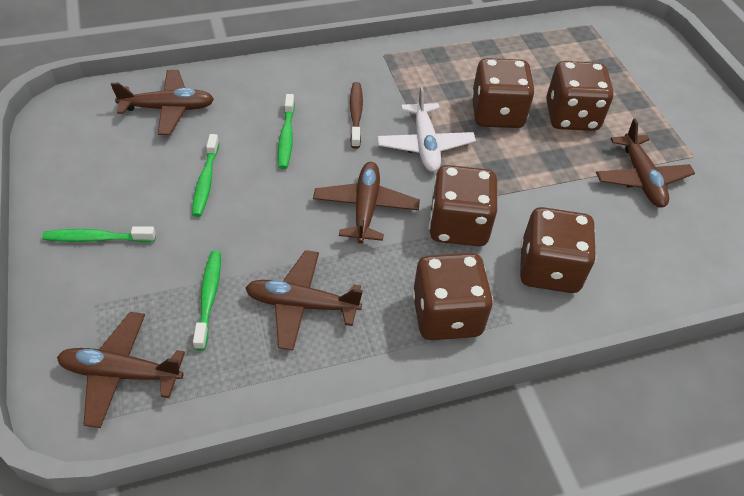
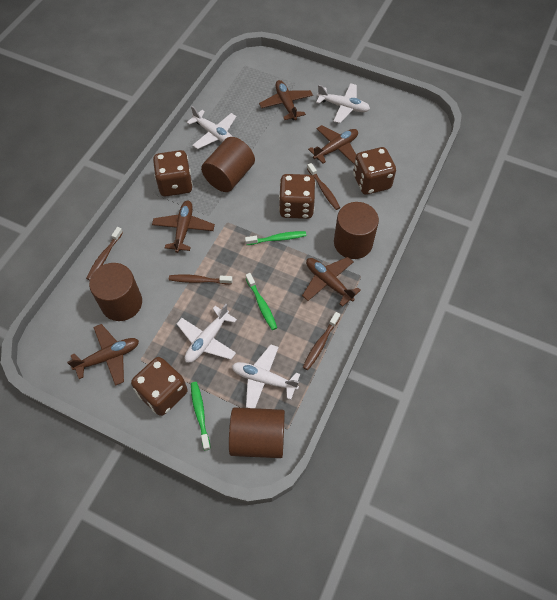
brown cylinder: 0 -> 4
brown dice: 5 -> 4
brown toothbrush: 1 -> 4
green toothbrush: 4 -> 3
white plane: 1 -> 4

